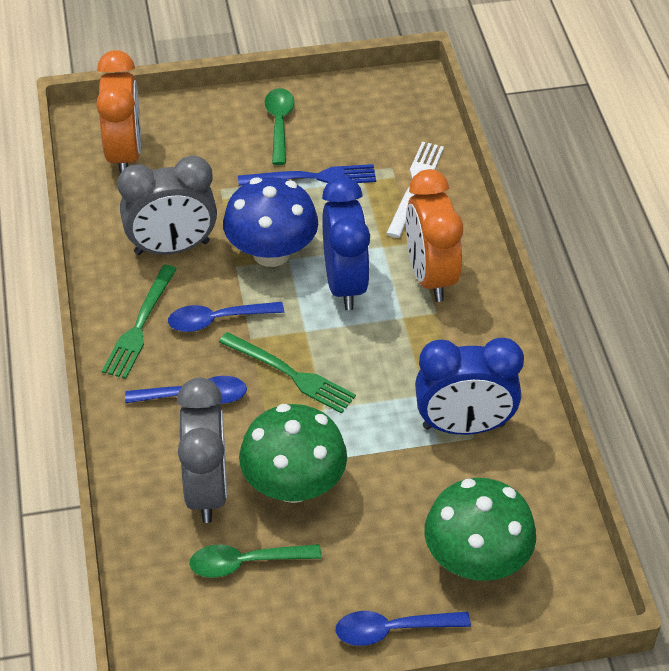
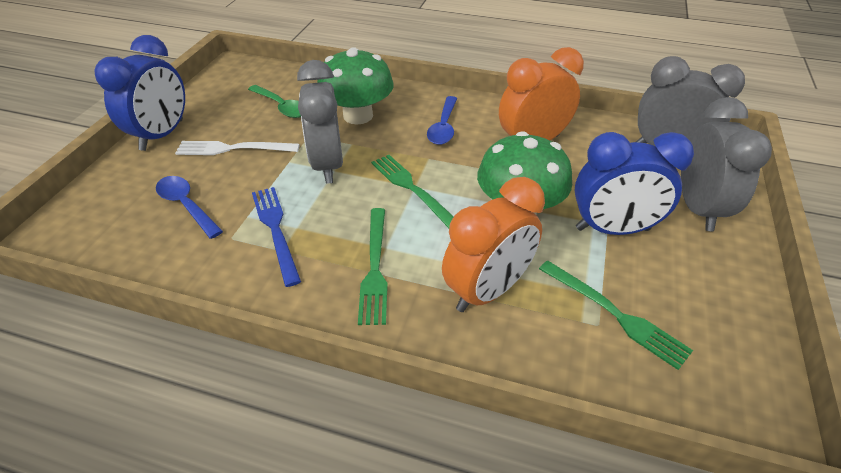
blue mushroom: 1 -> 0
blue spoon: 3 -> 2
green fork: 2 -> 3
green spoon: 2 -> 1
grey clock: 2 -> 3

